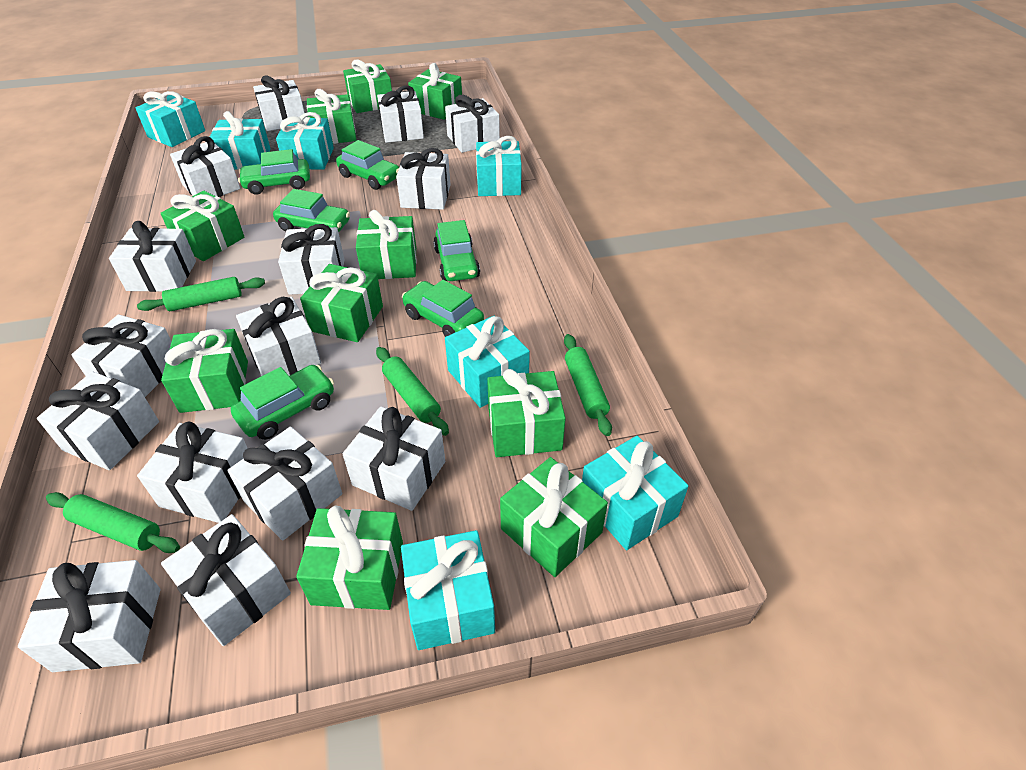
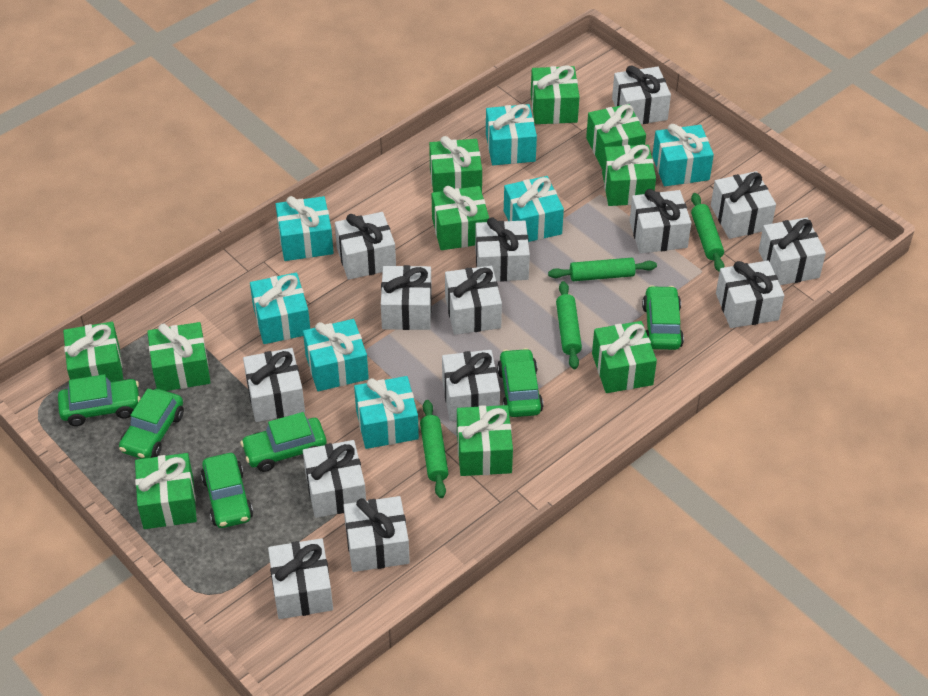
white gift: 15 -> 14

